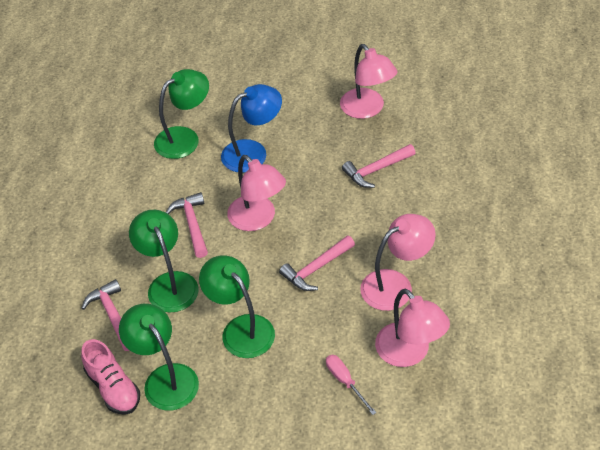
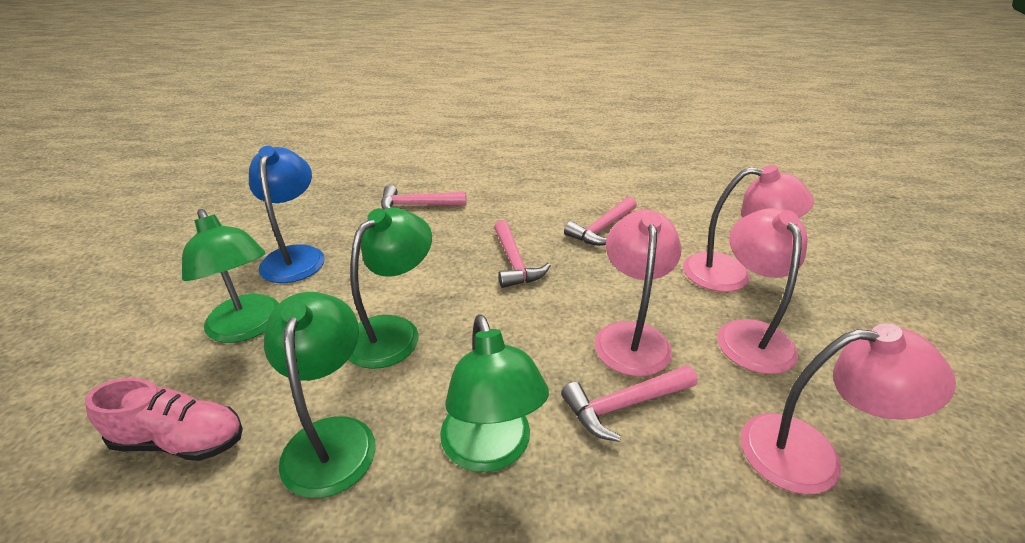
pink screwdriver: 1 -> 0

